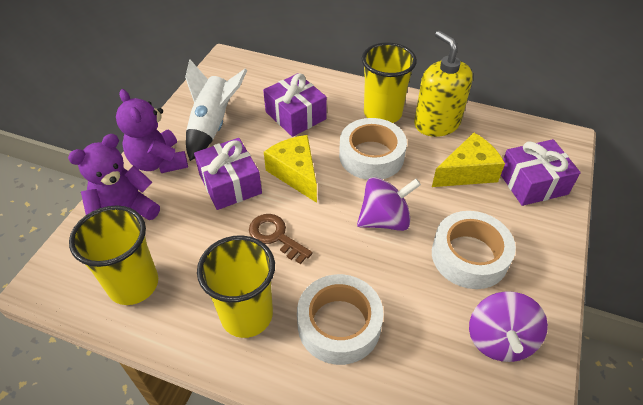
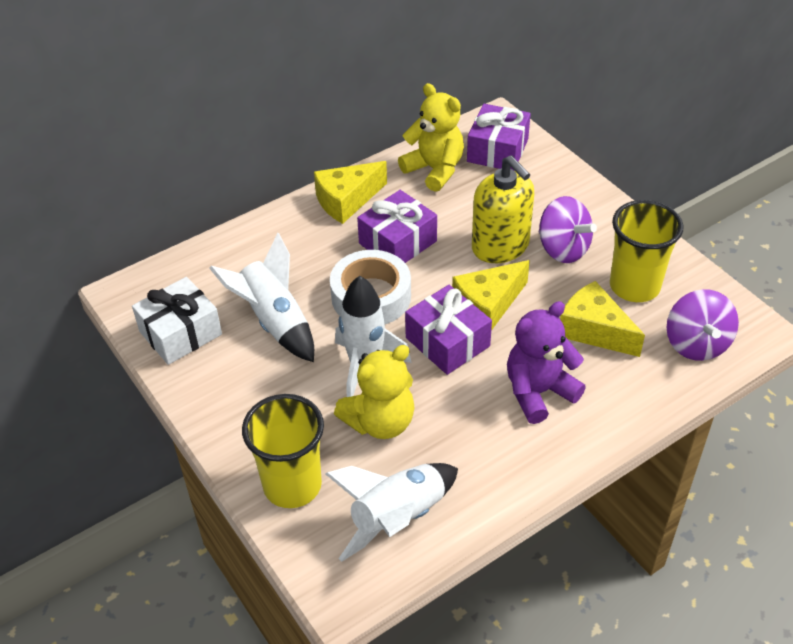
brown key: 1 -> 0
purple teddy bear: 2 -> 1
white gift: 0 -> 1
white rocket: 1 -> 3
white tape: 3 -> 1
yellow cheese: 2 -> 3
yellow cup: 3 -> 2
yellow teddy bear: 0 -> 2

